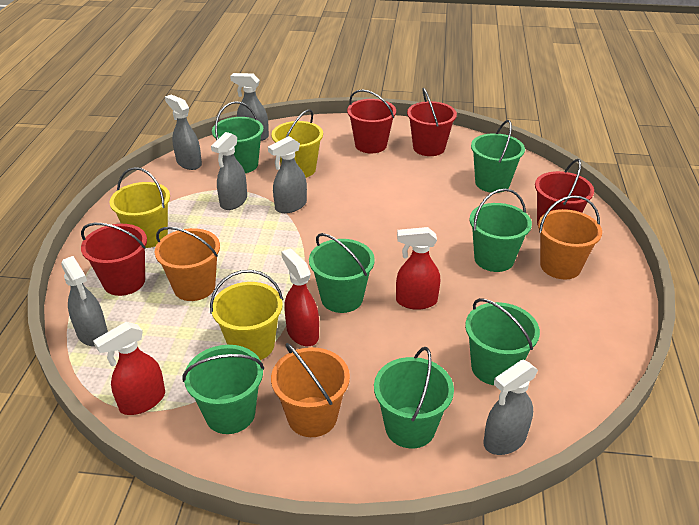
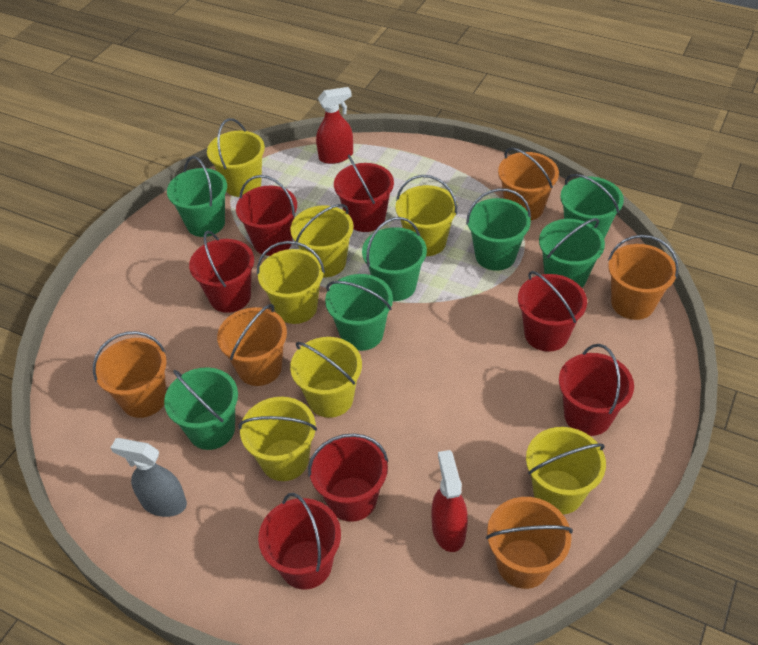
grey spray bottle: 6 -> 1
orange bucket: 3 -> 5
red bucket: 4 -> 7
red spray bottle: 3 -> 2
yellow bucket: 3 -> 7

